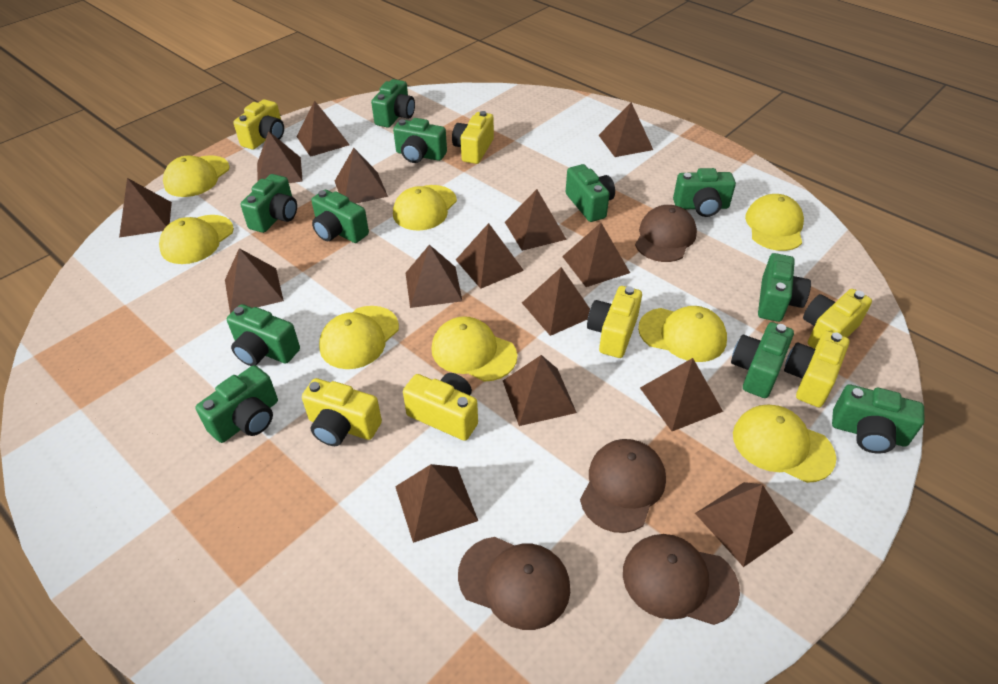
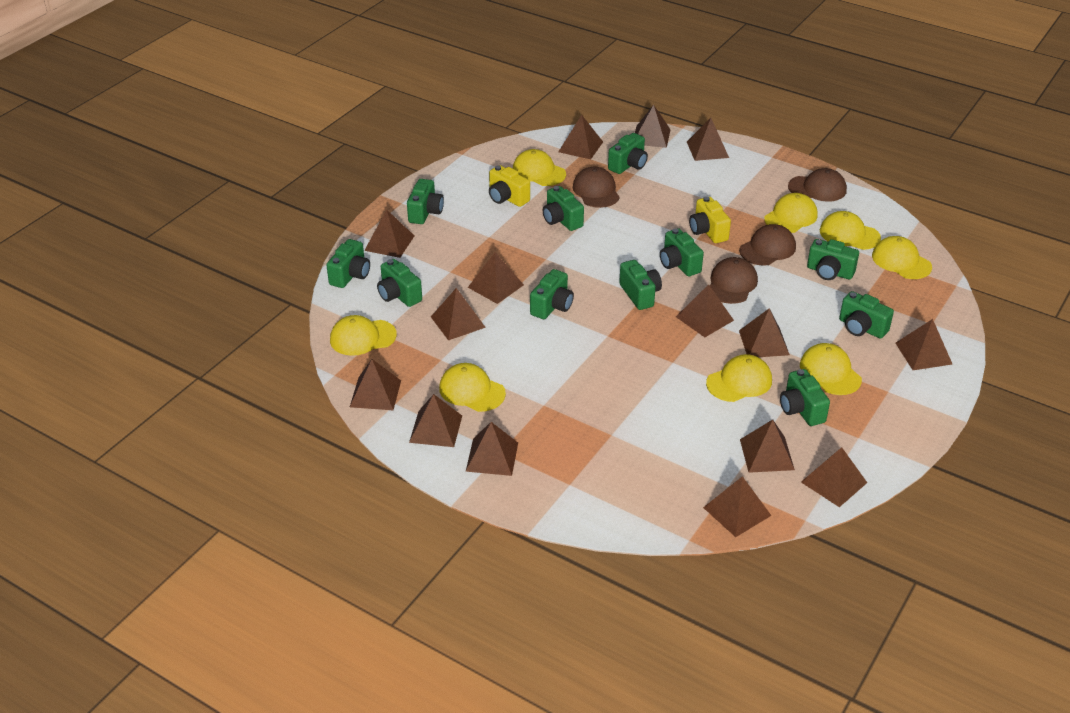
yellow camera: 7 -> 2

